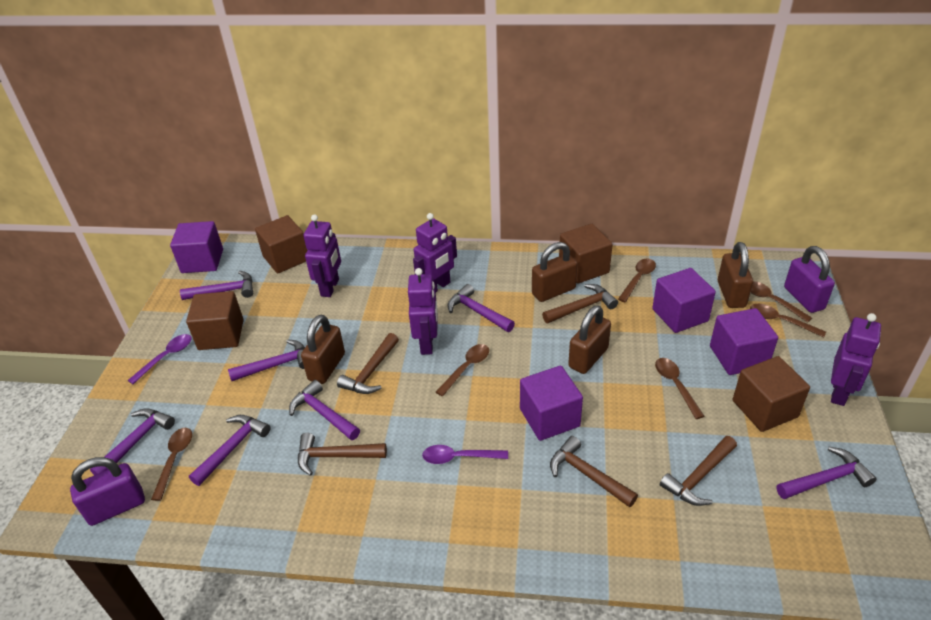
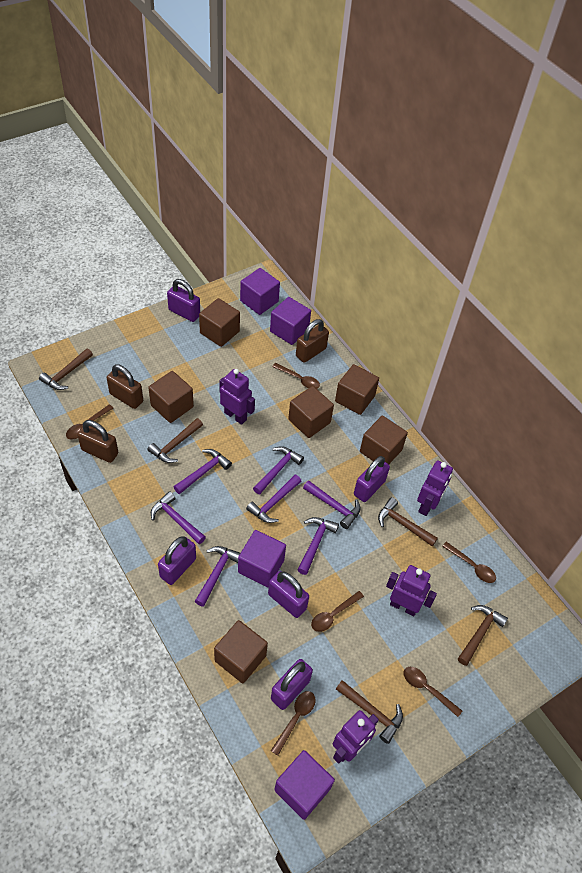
brown cube: 4 -> 6
brown padlock: 4 -> 3
purple padlock: 2 -> 5
purple spoon: 2 -> 0

